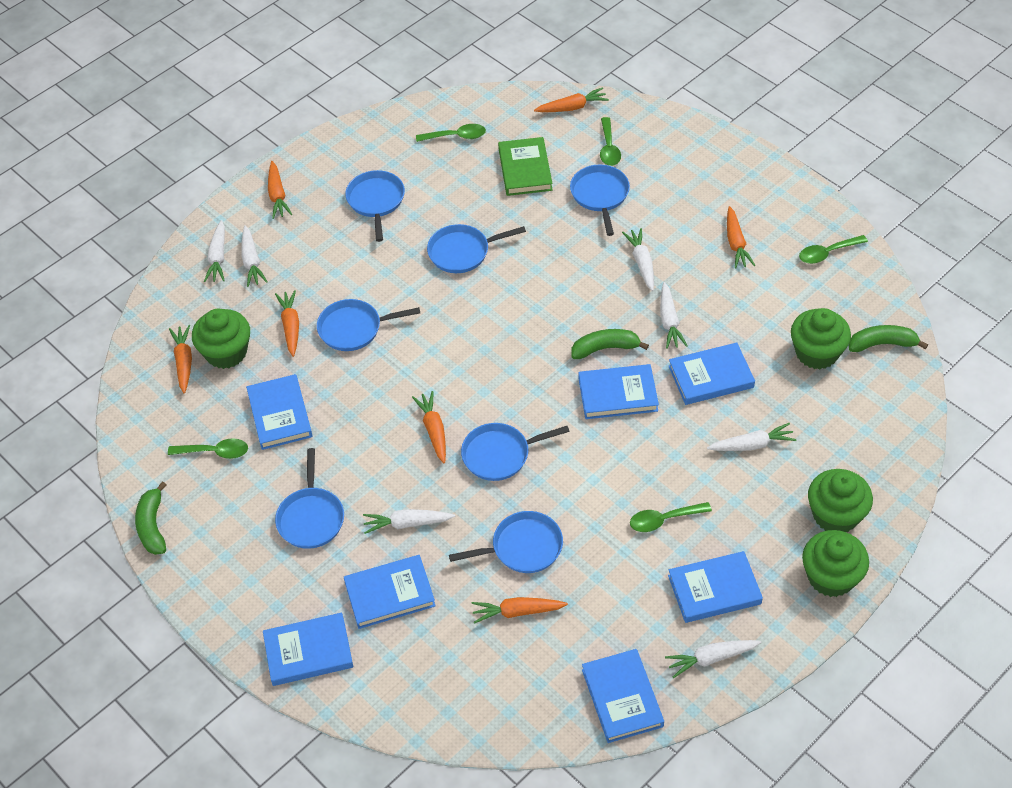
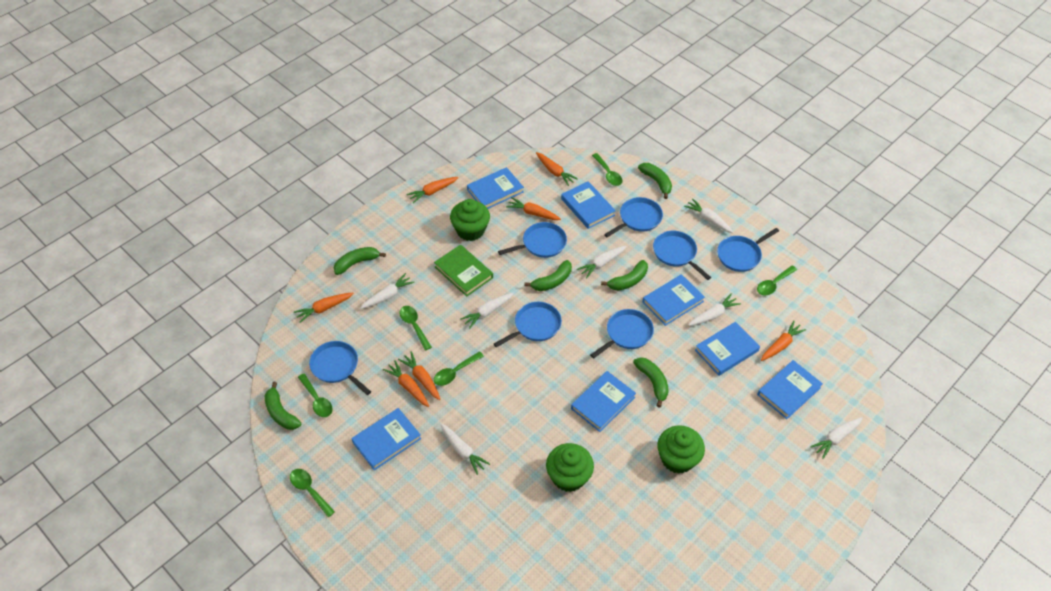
green banana: 3 -> 6
green cupcake: 4 -> 3
green spoon: 5 -> 6

